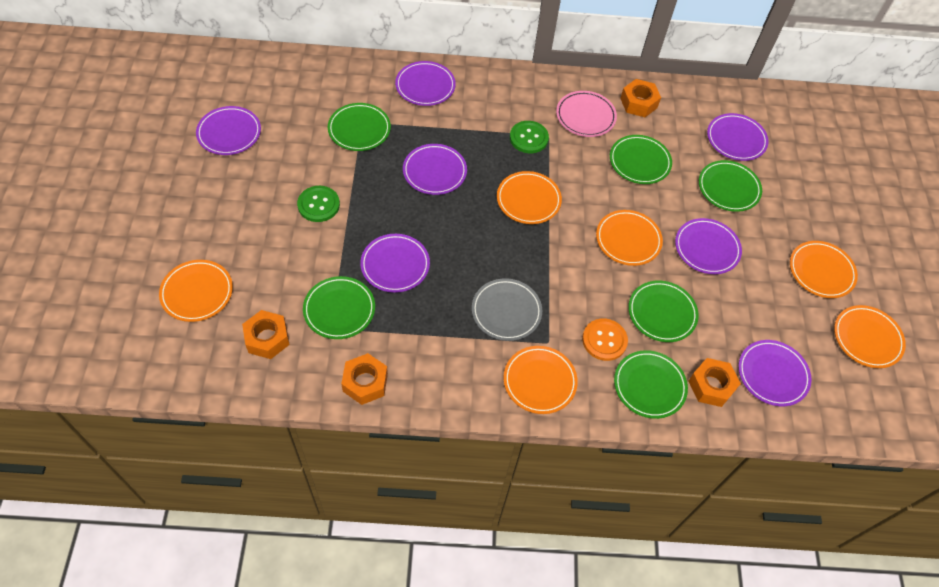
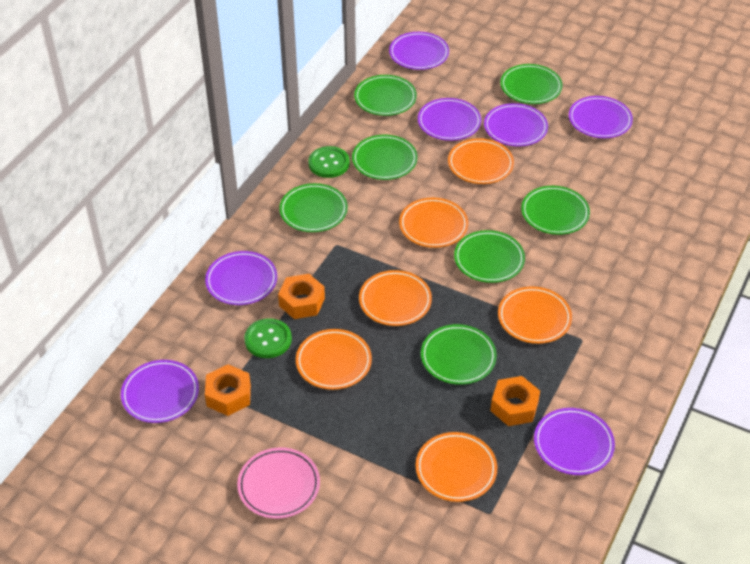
green plate: 6 -> 7
grey plate: 1 -> 0
orange button: 1 -> 0
orange nut: 4 -> 3

